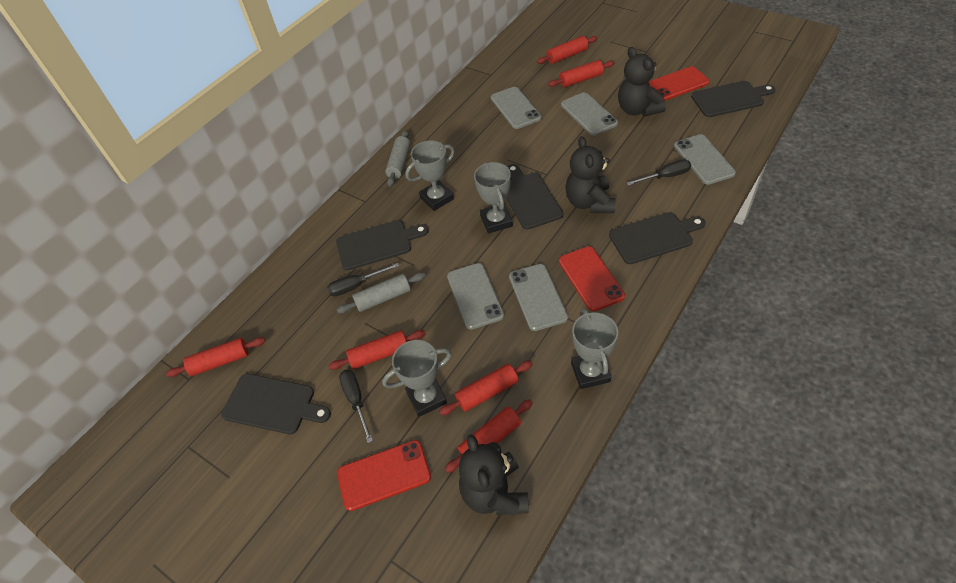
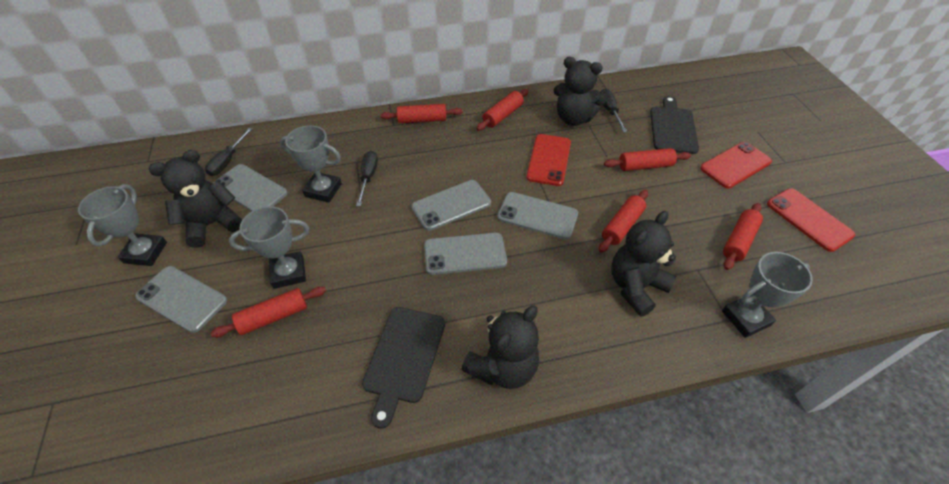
black cutting board: 5 -> 2
black teddy bear: 3 -> 4
grey rolling pin: 2 -> 0

